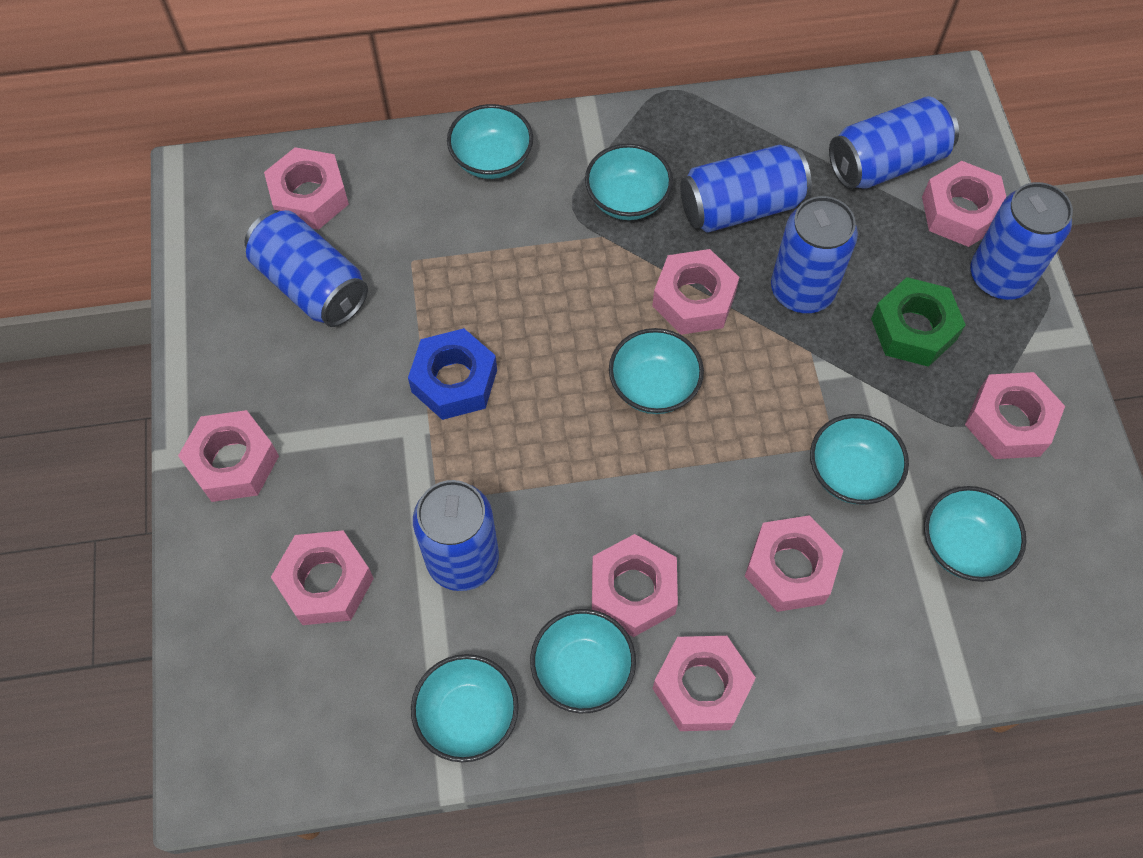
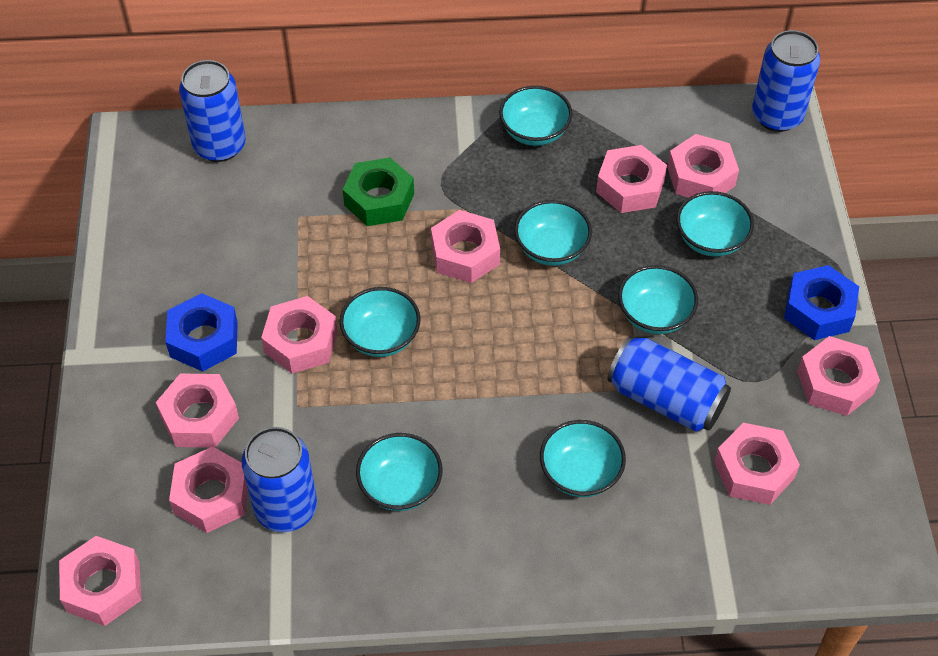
blue can: 6 -> 4
blue nut: 1 -> 2

